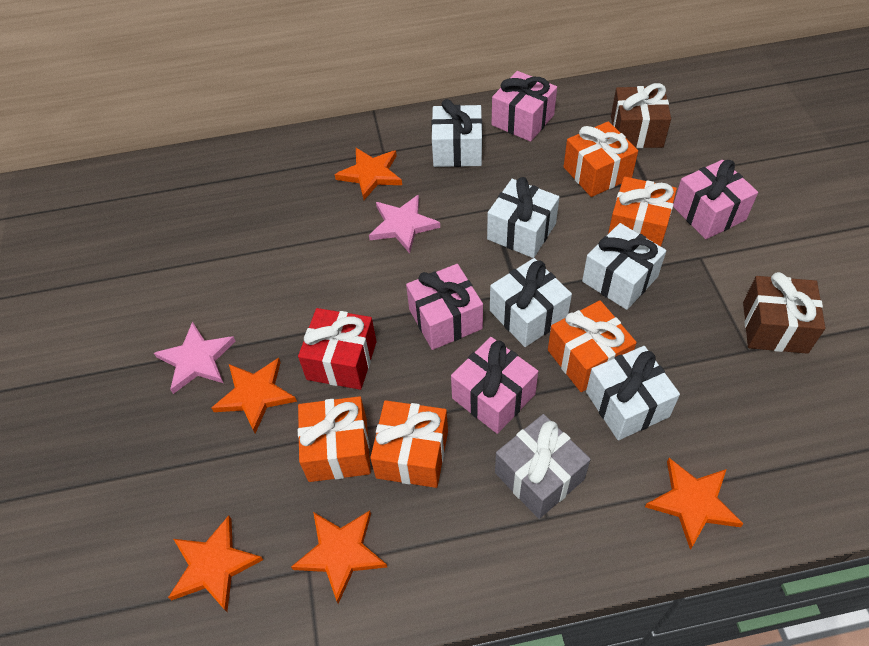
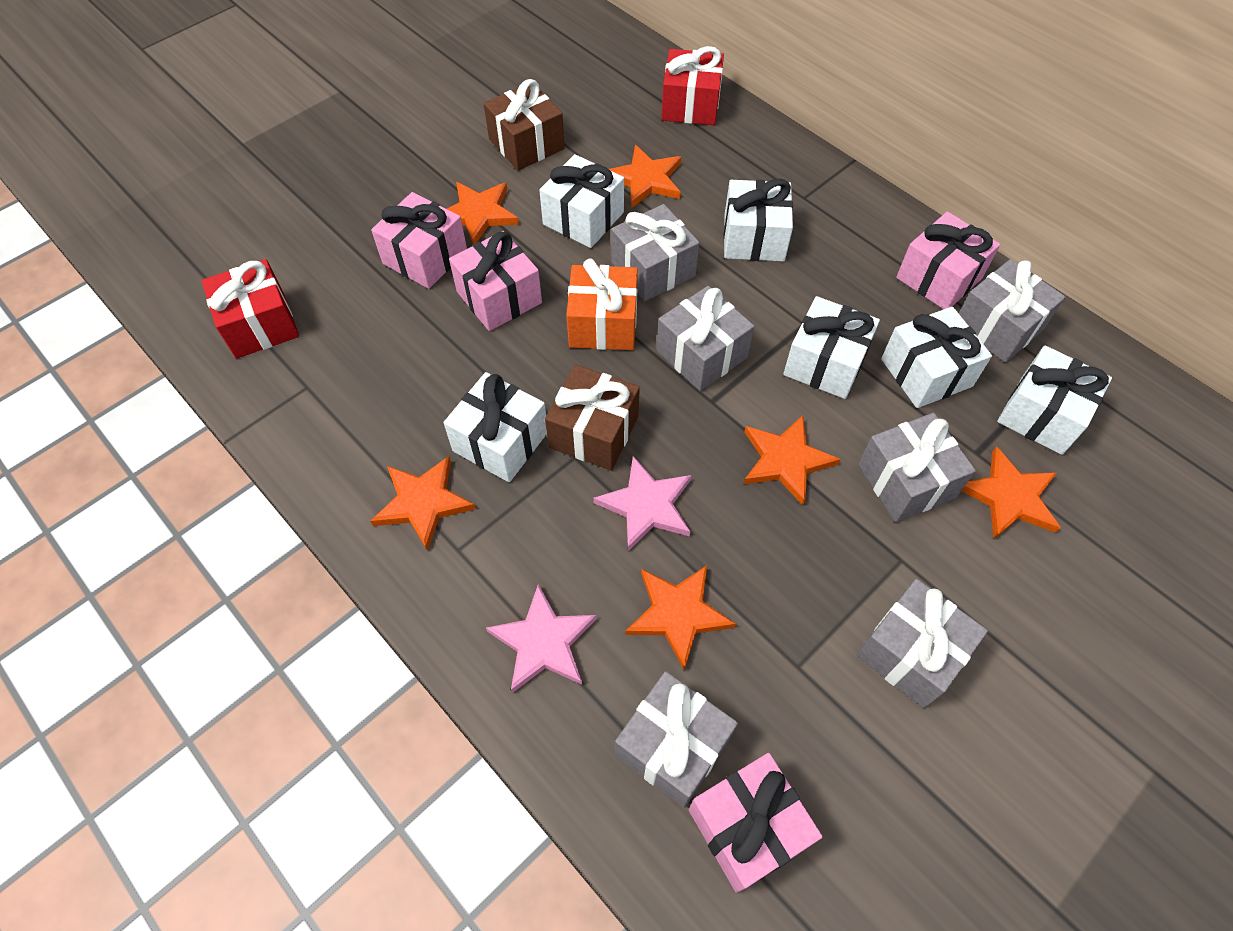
grey gift: 1 -> 6
orange gift: 5 -> 1
orange star: 5 -> 6
red gift: 1 -> 2
white gift: 5 -> 6

